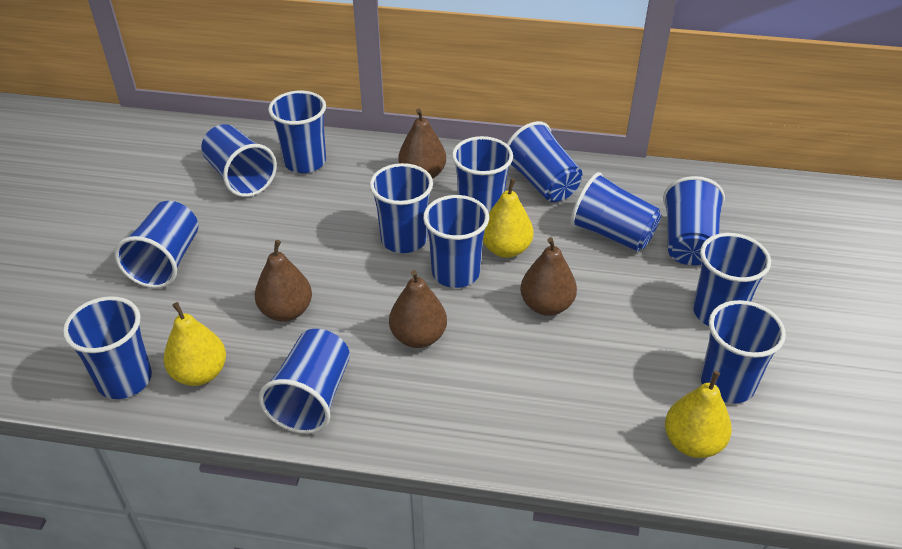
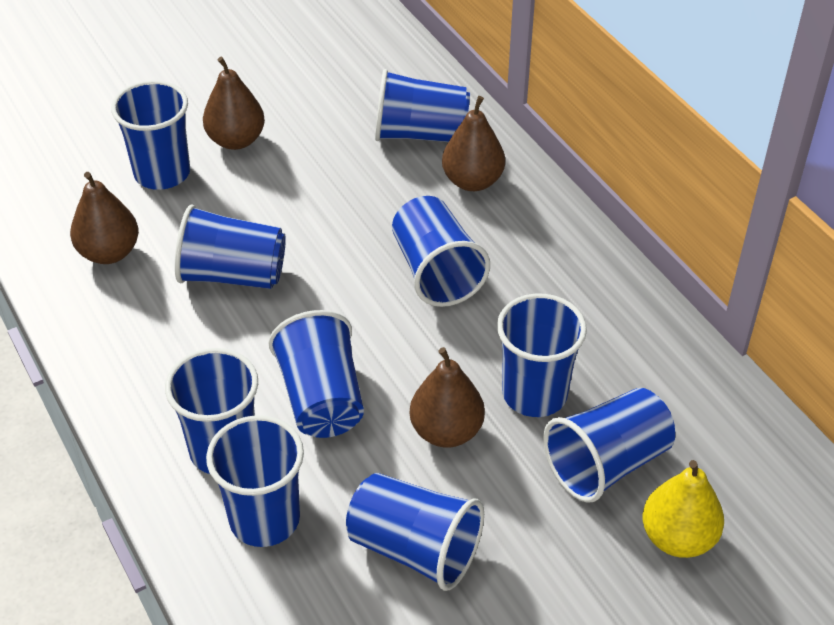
blue cup: 13 -> 10
yellow pear: 3 -> 1

